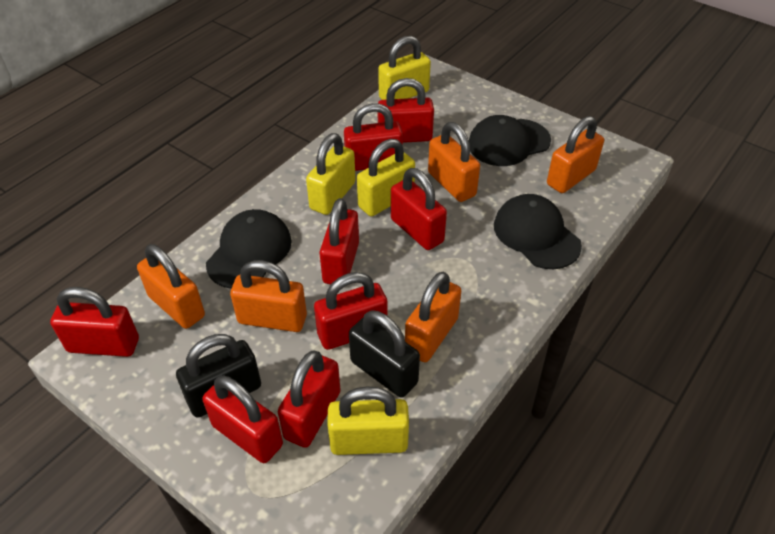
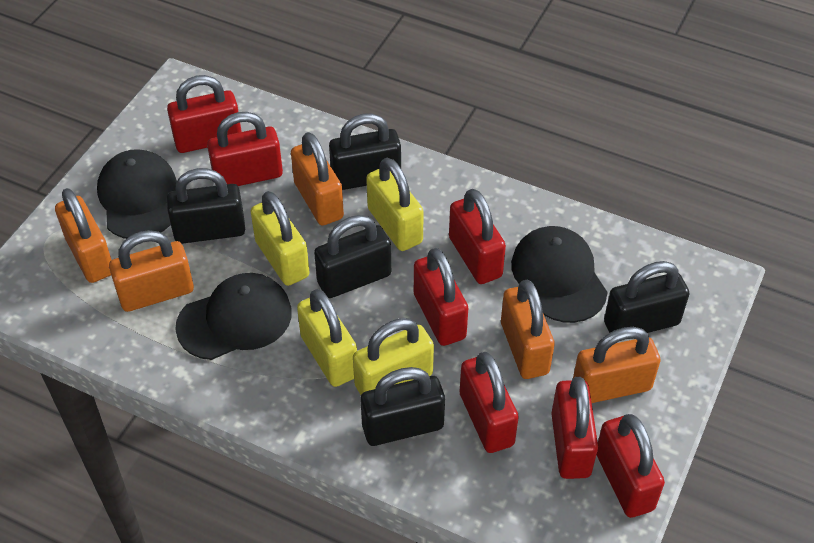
black padlock: 2 -> 5
red padlock: 8 -> 7

